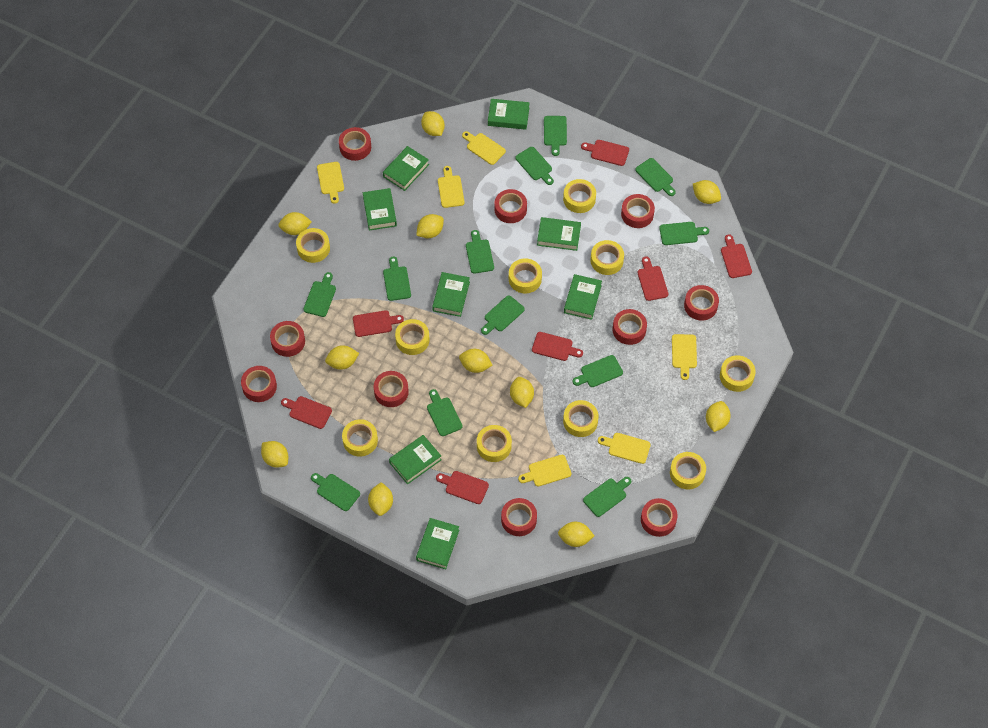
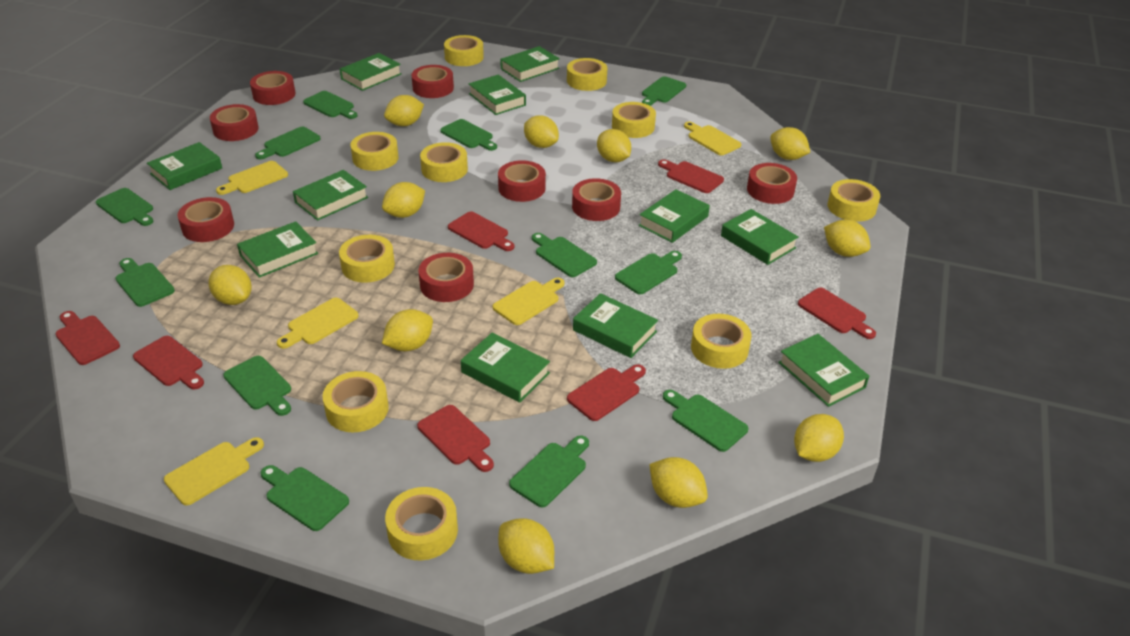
green book: 8 -> 11
red tape: 10 -> 8
yellow cutting board: 6 -> 5

